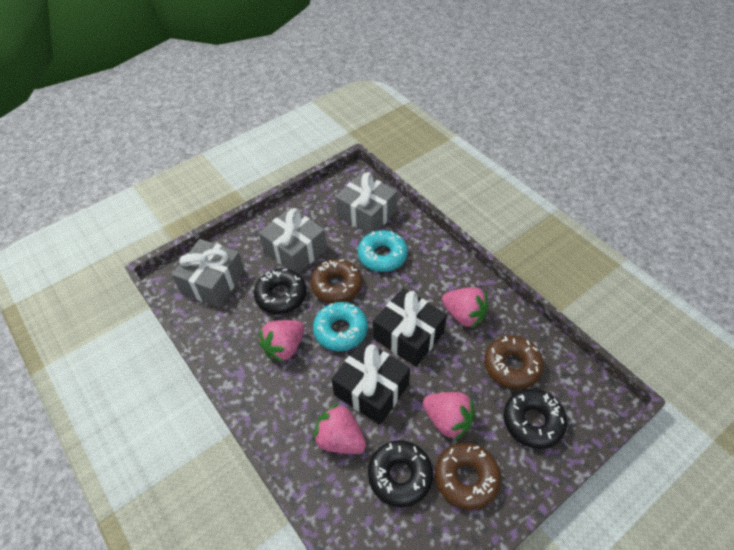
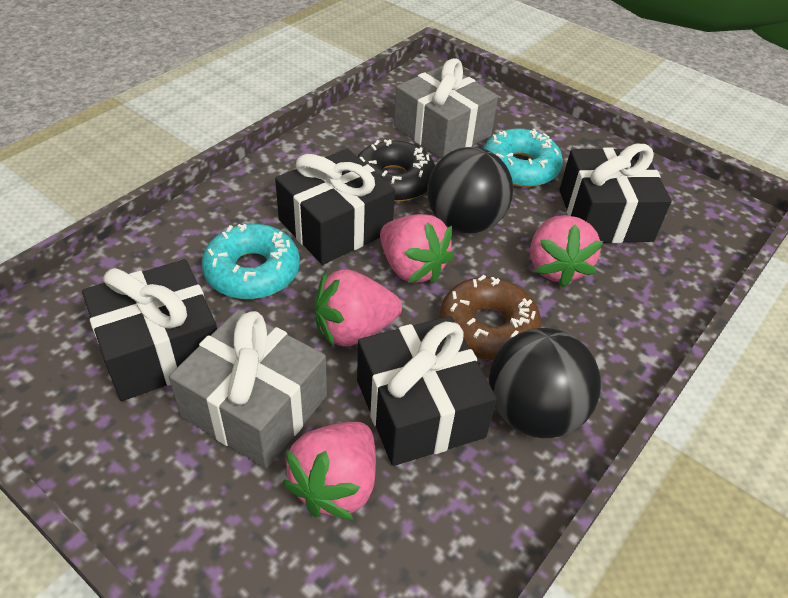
black ball: 0 -> 2
black donut: 3 -> 1
black gift: 2 -> 4
brown donut: 3 -> 1
grey gift: 3 -> 2

